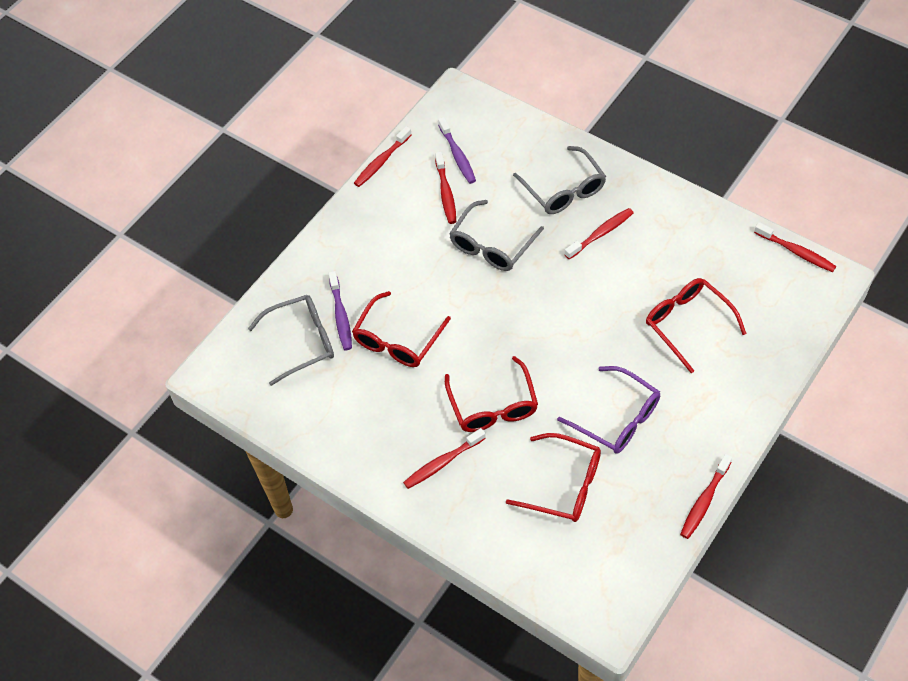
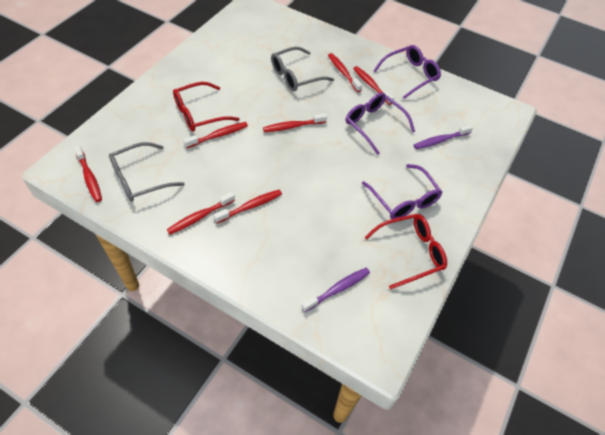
grey glasses: 3 -> 2
purple glasses: 1 -> 3
red glasses: 4 -> 2
red toothbrush: 6 -> 7

